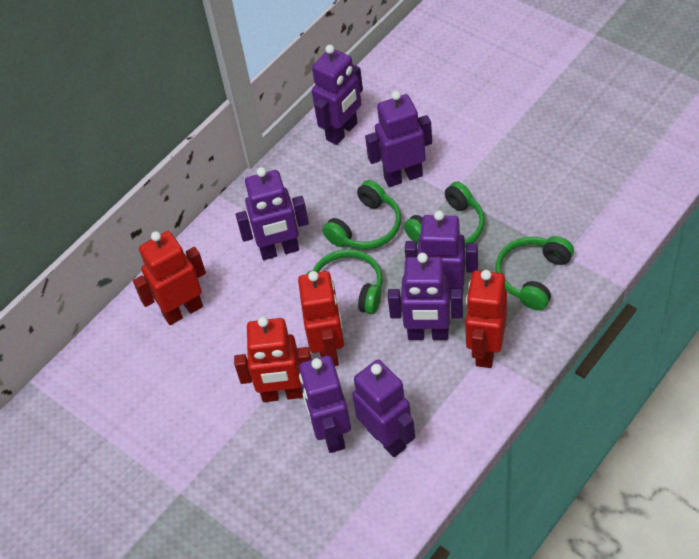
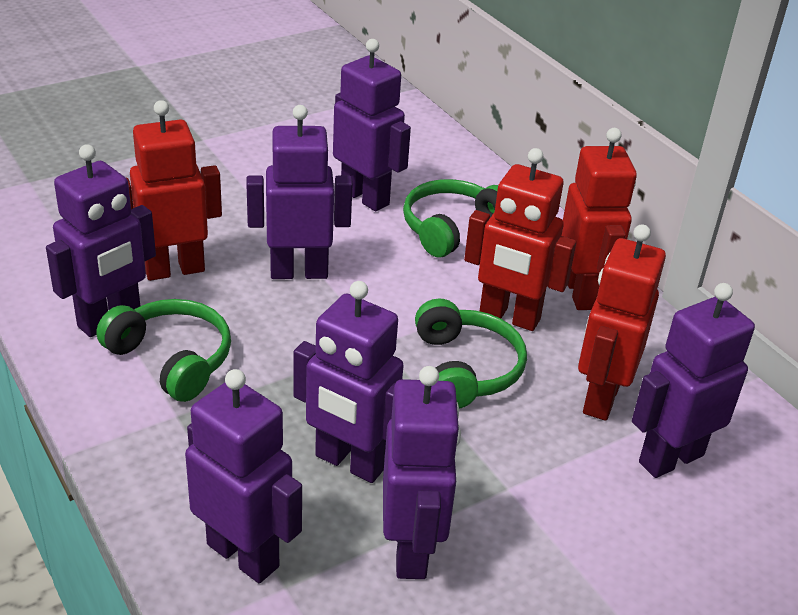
green headphones: 4 -> 3

